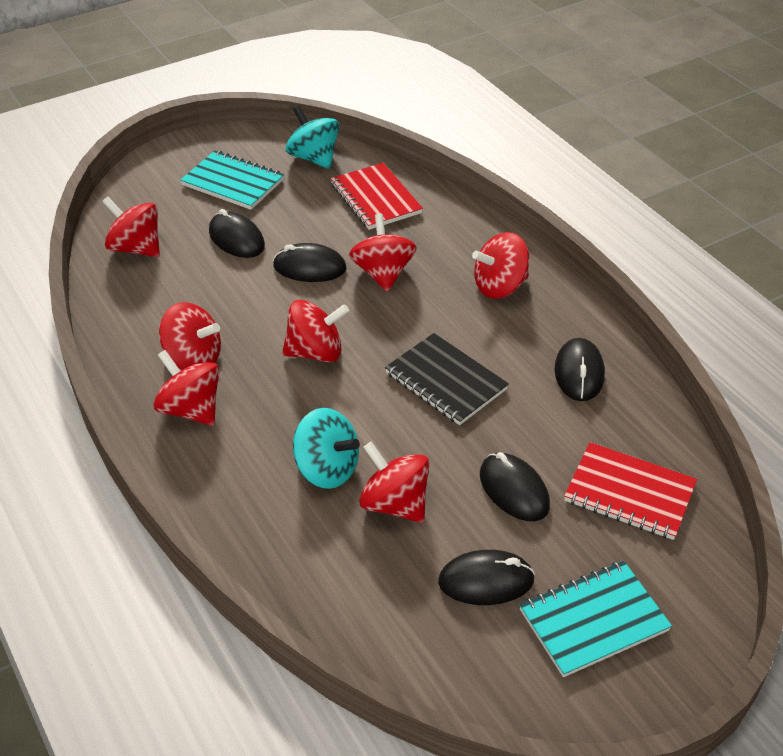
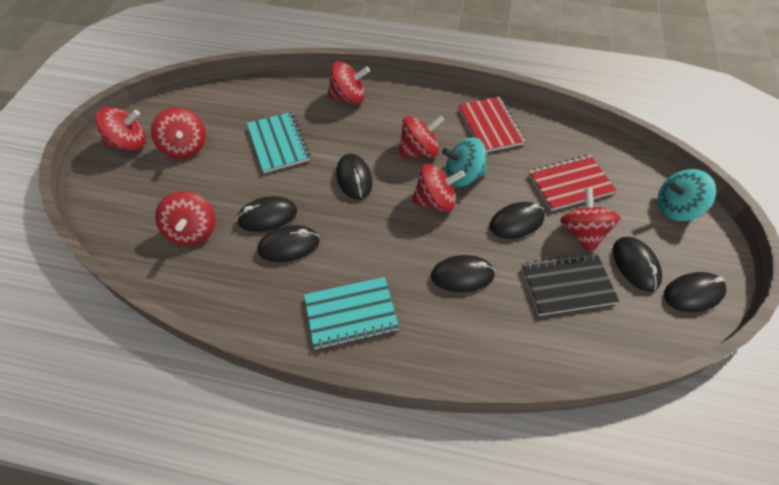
black mouse: 5 -> 7

